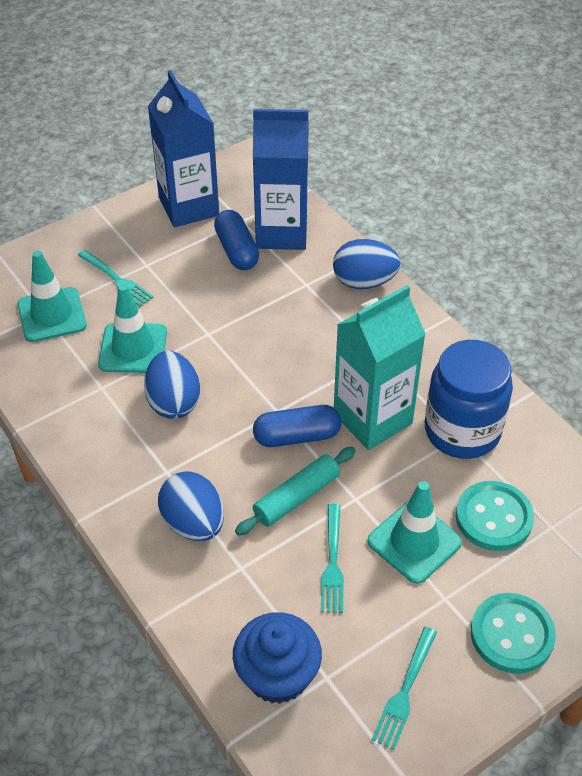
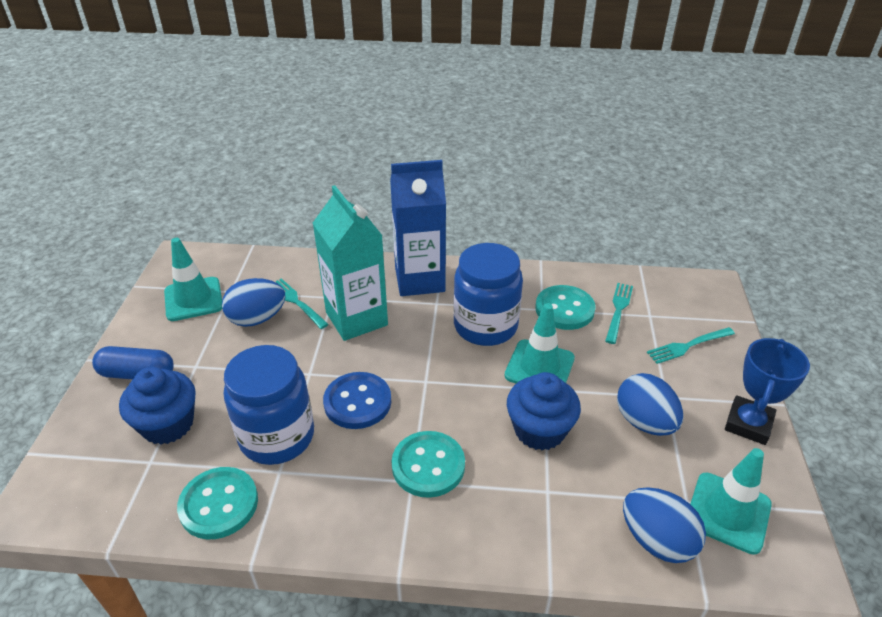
blue button: 0 -> 1
blue capsule: 2 -> 1
blue carton: 2 -> 1
blue cupcake: 1 -> 2
blue jar: 1 -> 2
blue trophy: 0 -> 1
turquoise button: 2 -> 3
turquoise rolling pin: 1 -> 0

